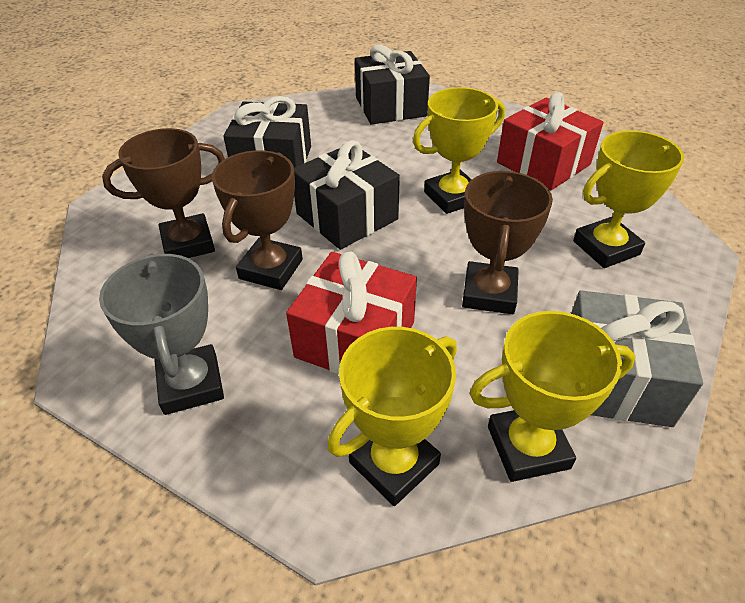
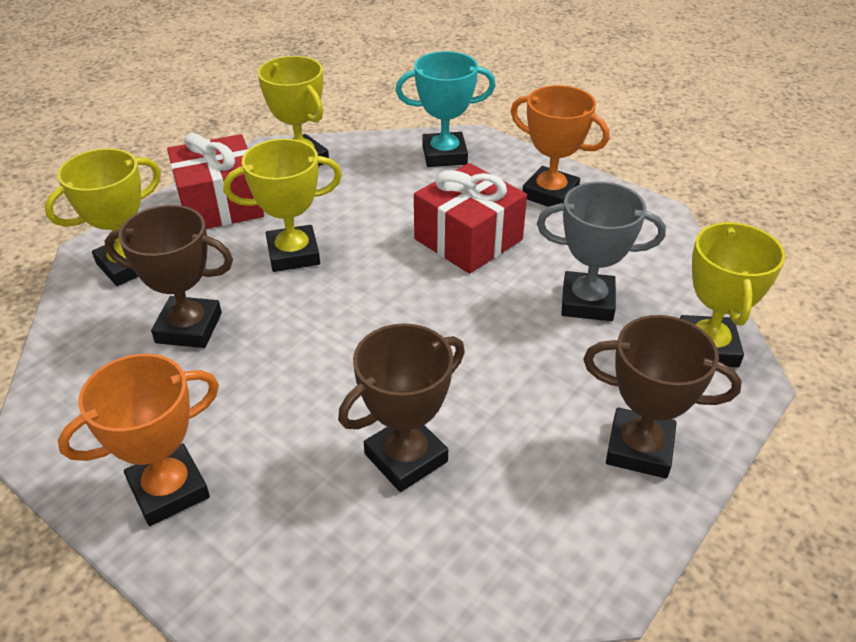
black gift: 3 -> 0
grey gift: 1 -> 0
orange trophy: 0 -> 2
turquoise trophy: 0 -> 1

